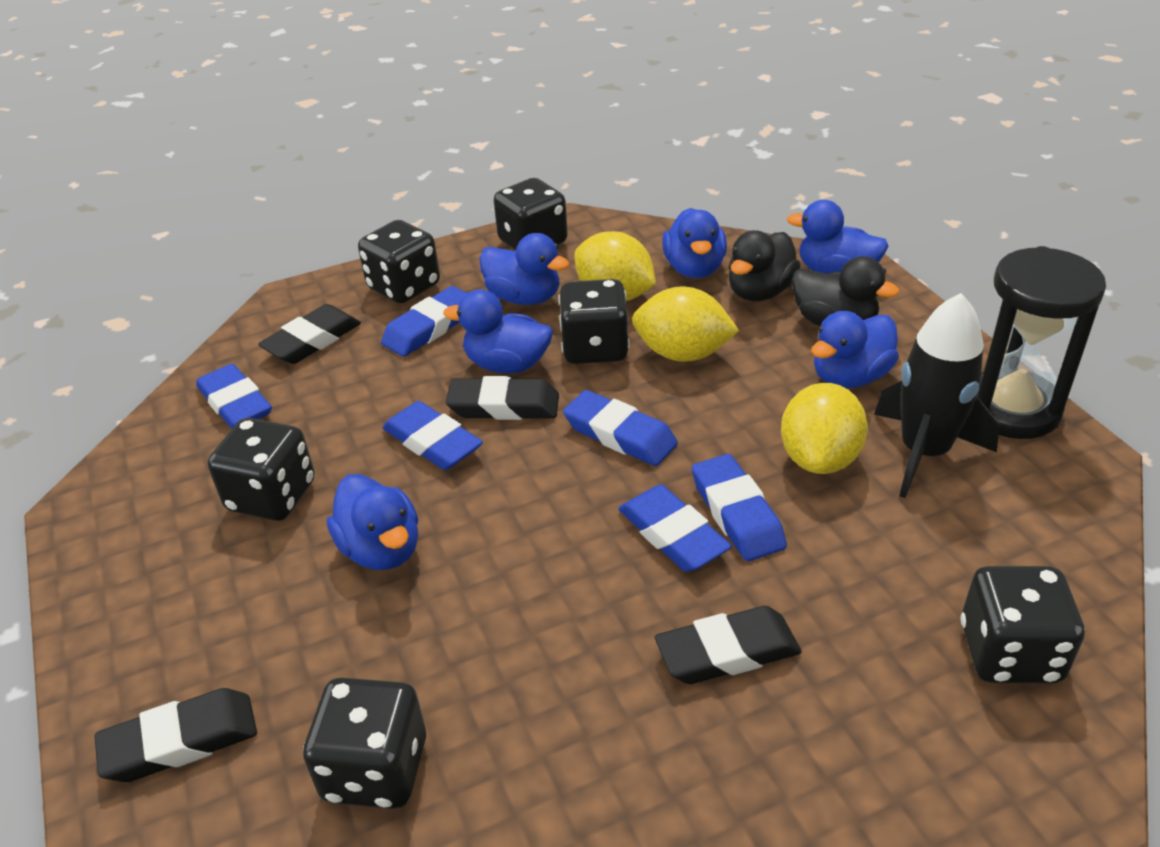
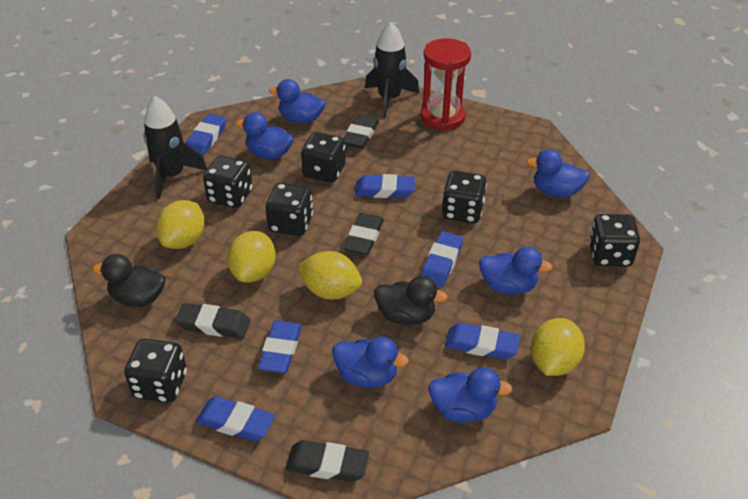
black hourglass: 1 -> 0
black rocket: 1 -> 2
red hourglass: 0 -> 1
yellow lemon: 3 -> 4

